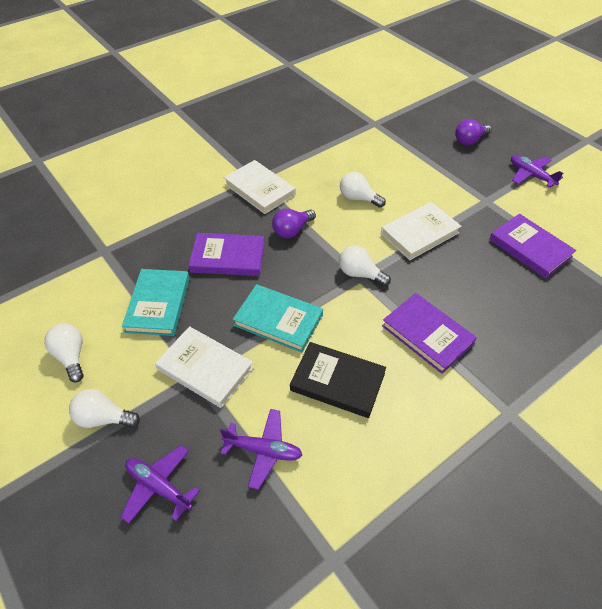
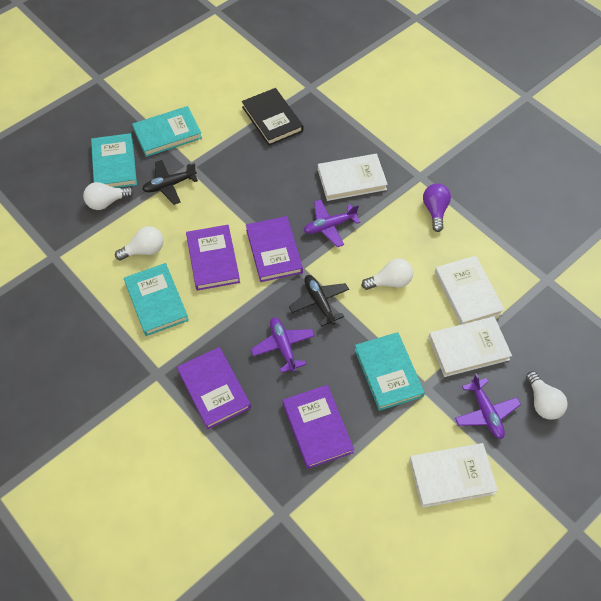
black plane: 0 -> 2
purple book: 3 -> 4
purple light bulb: 2 -> 1
turquoise book: 2 -> 4
white book: 3 -> 4

